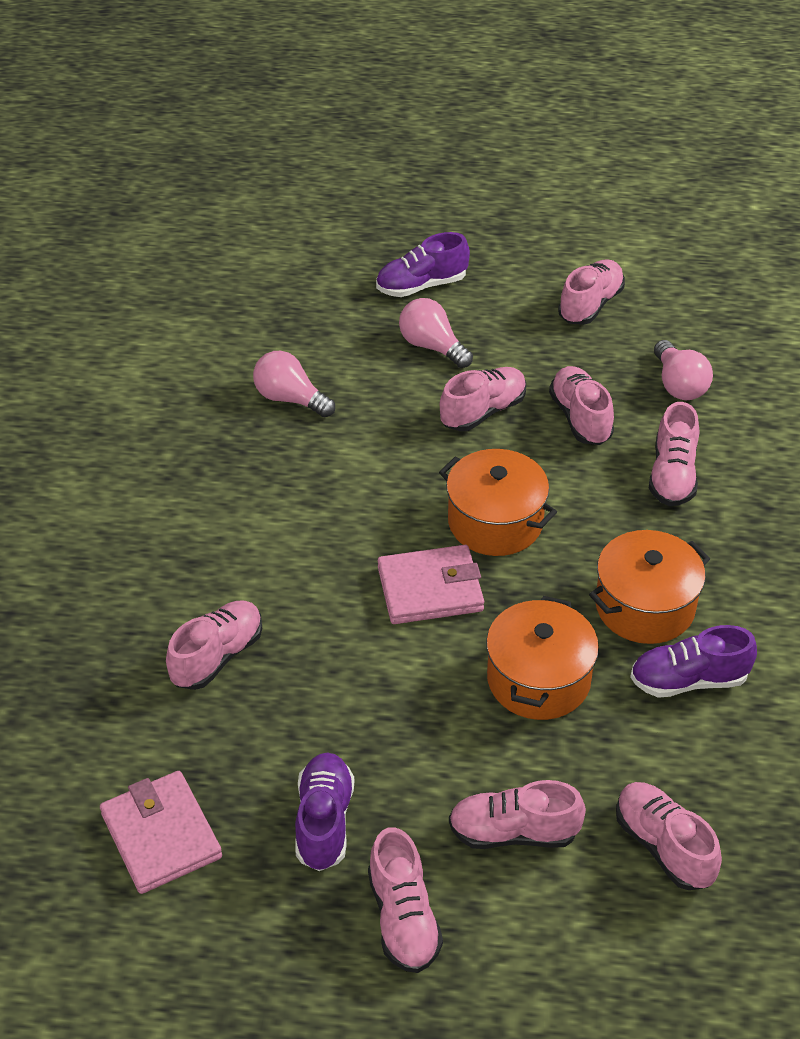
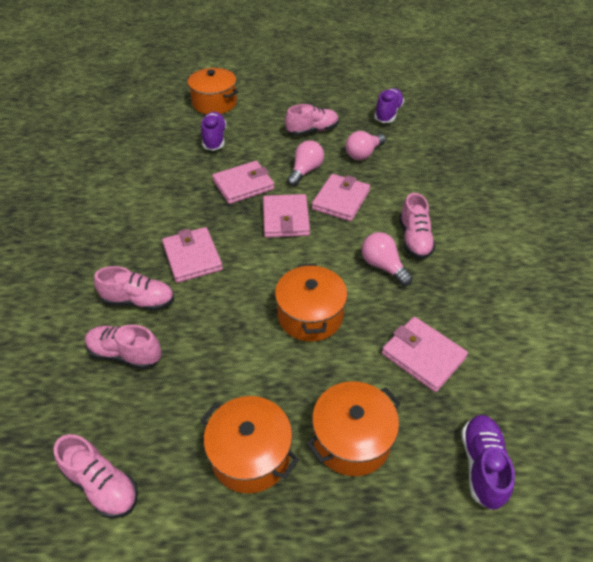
orange pot: 3 -> 4
pink shoe: 8 -> 5
pink wallet: 2 -> 5

